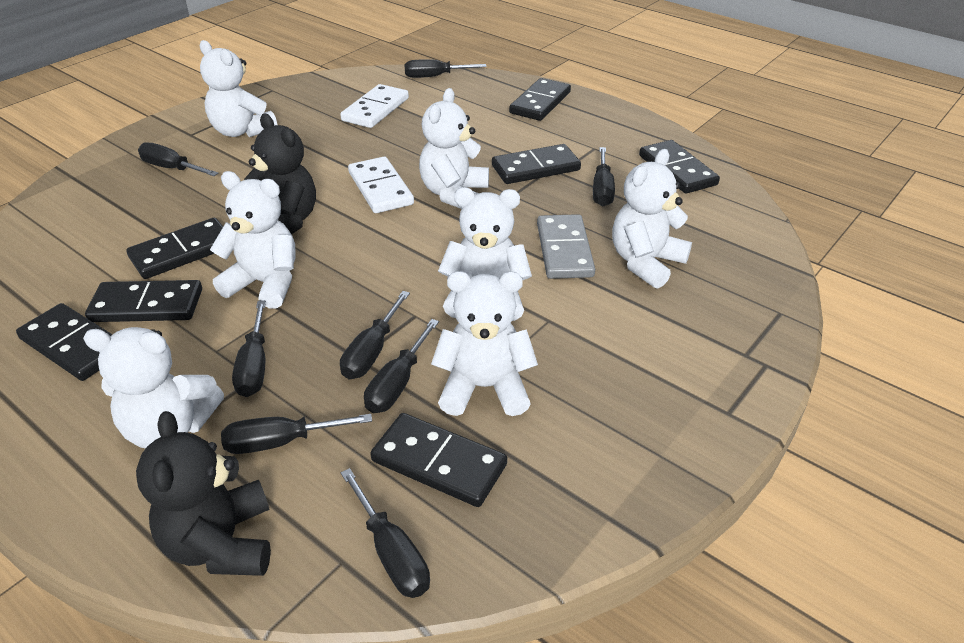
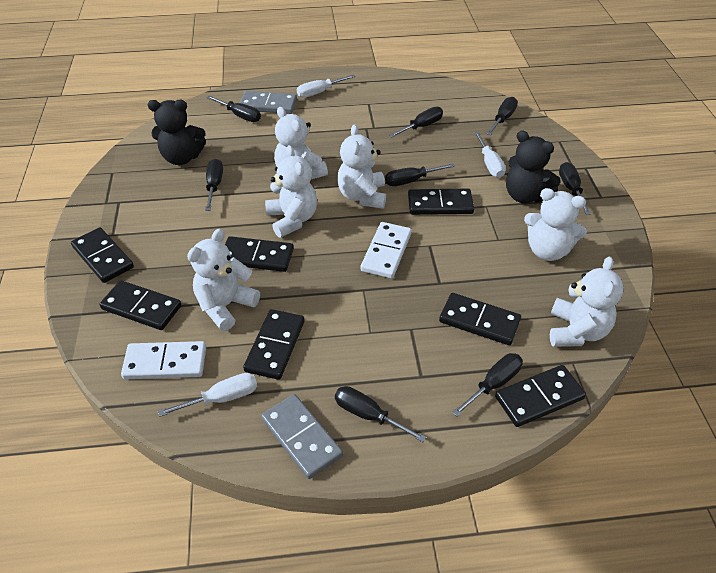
grey domino: 1 -> 2
white screwdriver: 0 -> 3
white teddy bear: 7 -> 6

